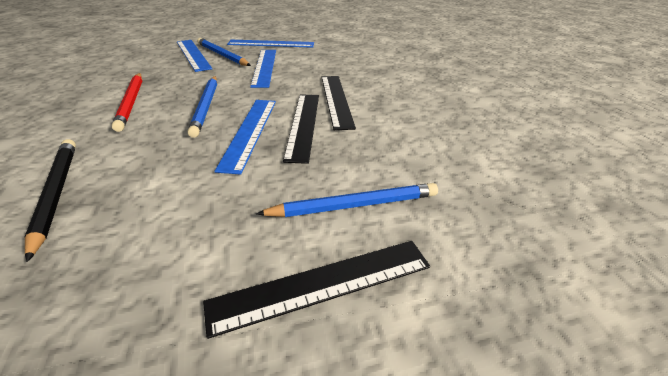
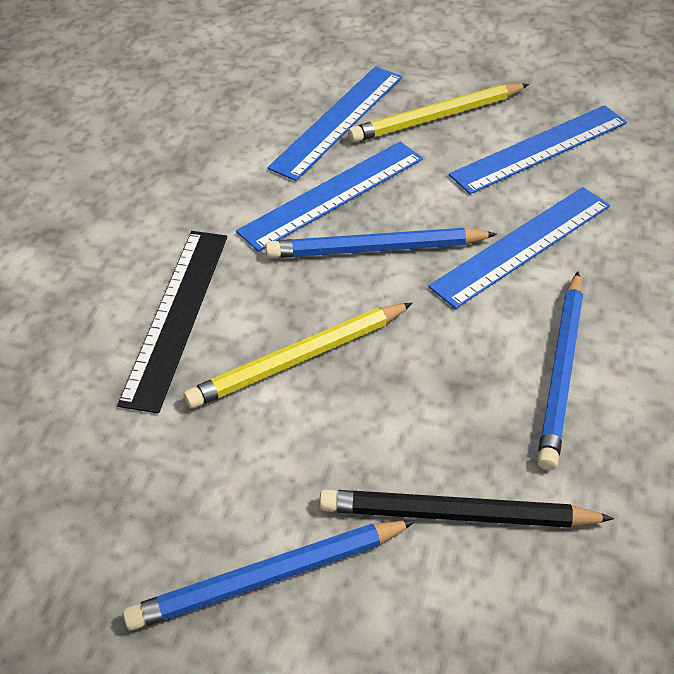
black ruler: 3 -> 1
red pencil: 1 -> 0
yellow pencil: 0 -> 2

